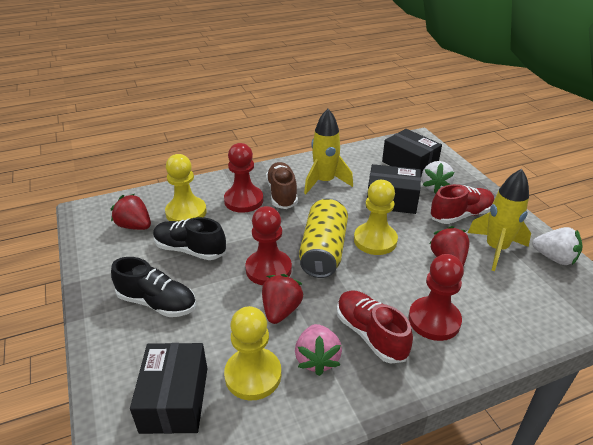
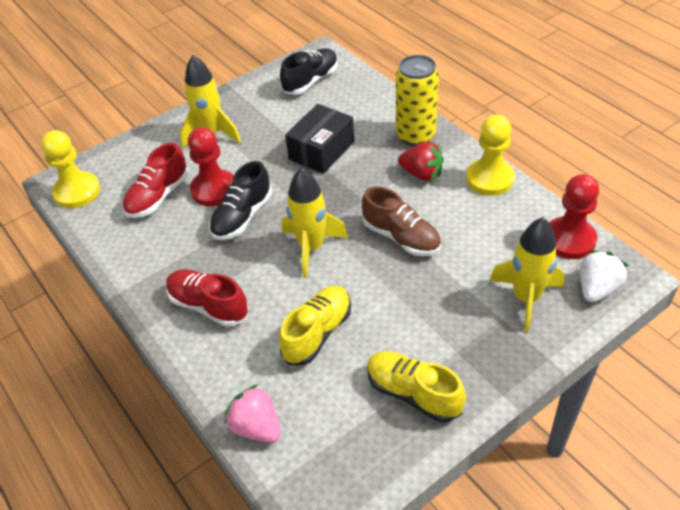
black box: 3 -> 1
red pawn: 3 -> 2
red strawberry: 3 -> 1
white strawberry: 2 -> 1
yellow pawn: 3 -> 2
yellow rocket: 2 -> 3
yellow shoe: 0 -> 2

